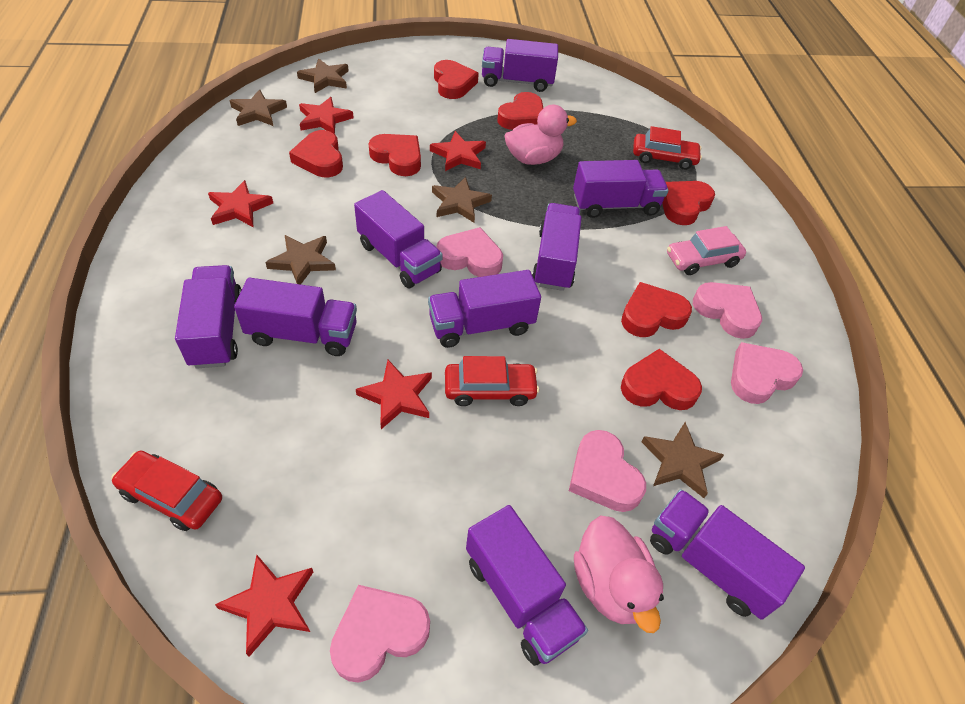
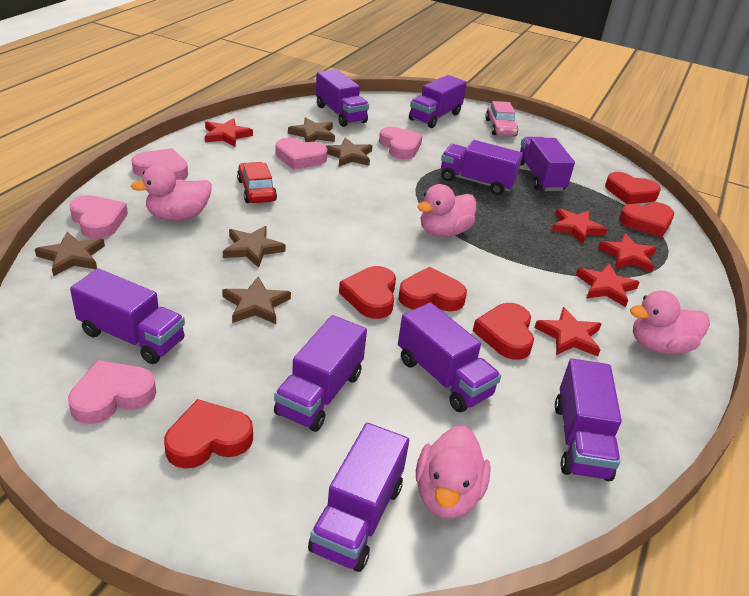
pink duck: 2 -> 4
red car: 3 -> 1
red heart: 7 -> 6

